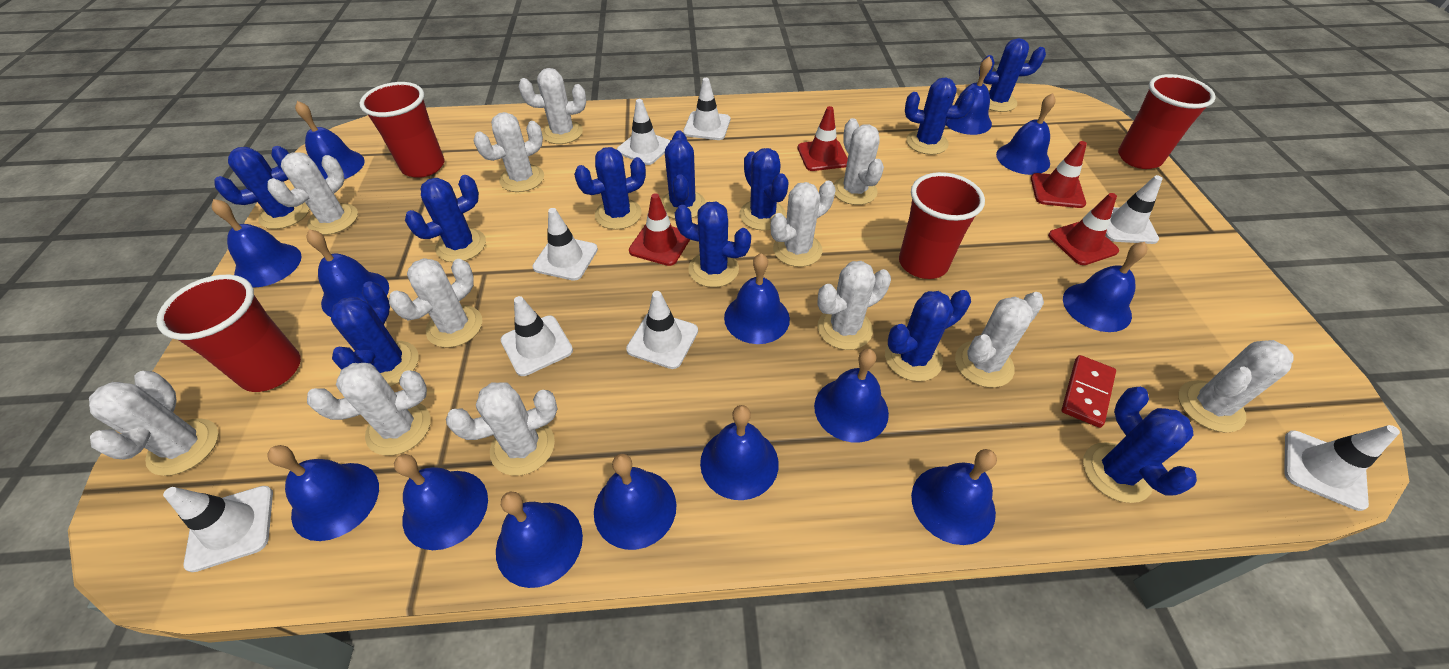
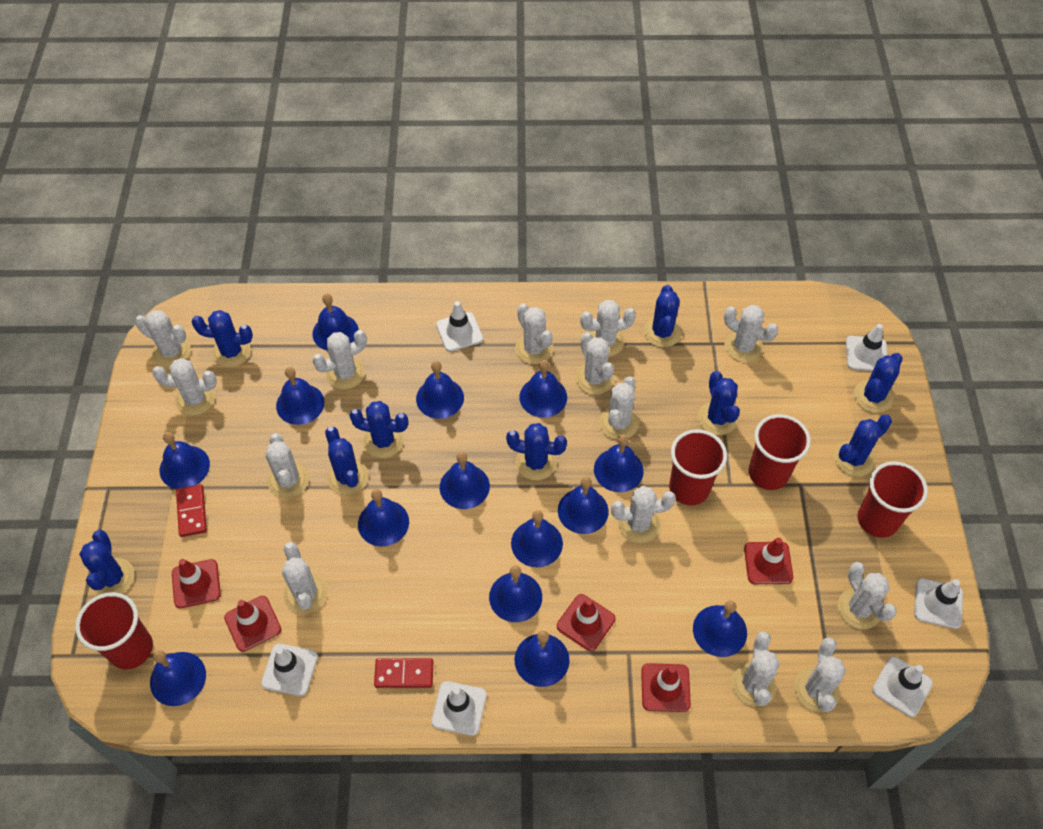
blue cactus: 11 -> 9
red domino: 1 -> 2
red traffic cone: 4 -> 5
white cactus: 12 -> 14
white traffic cone: 8 -> 6

